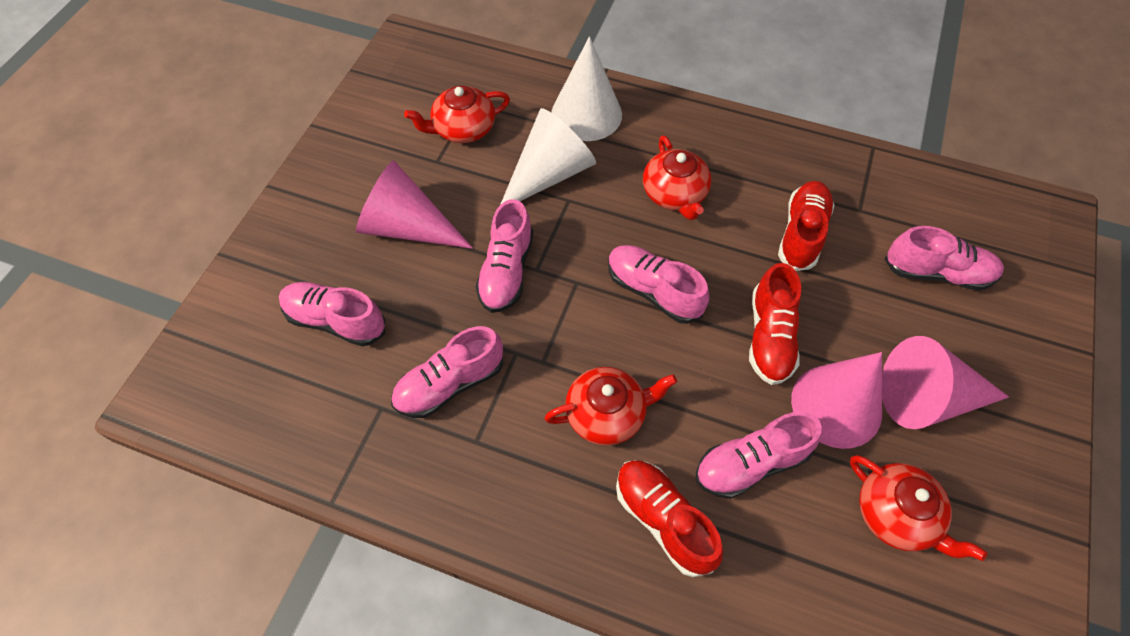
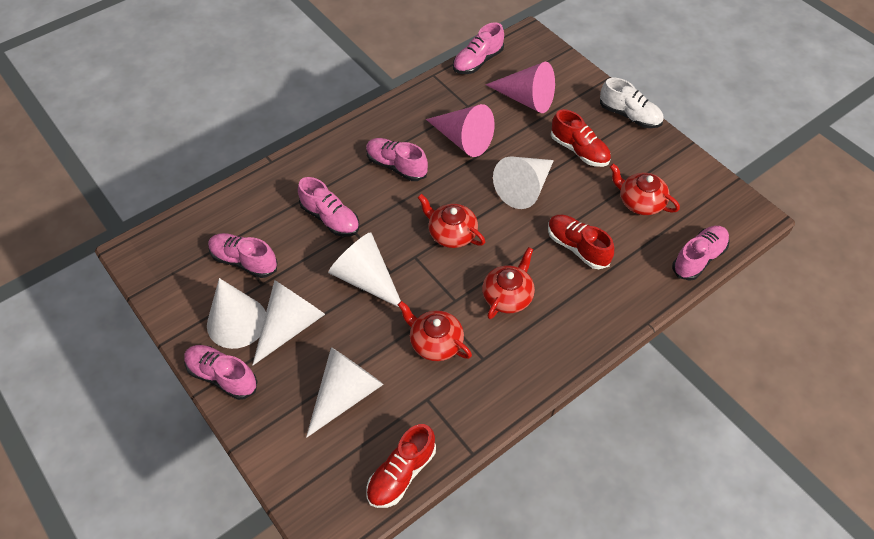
pink cone: 3 -> 2
white cone: 2 -> 5
white shoe: 0 -> 1

